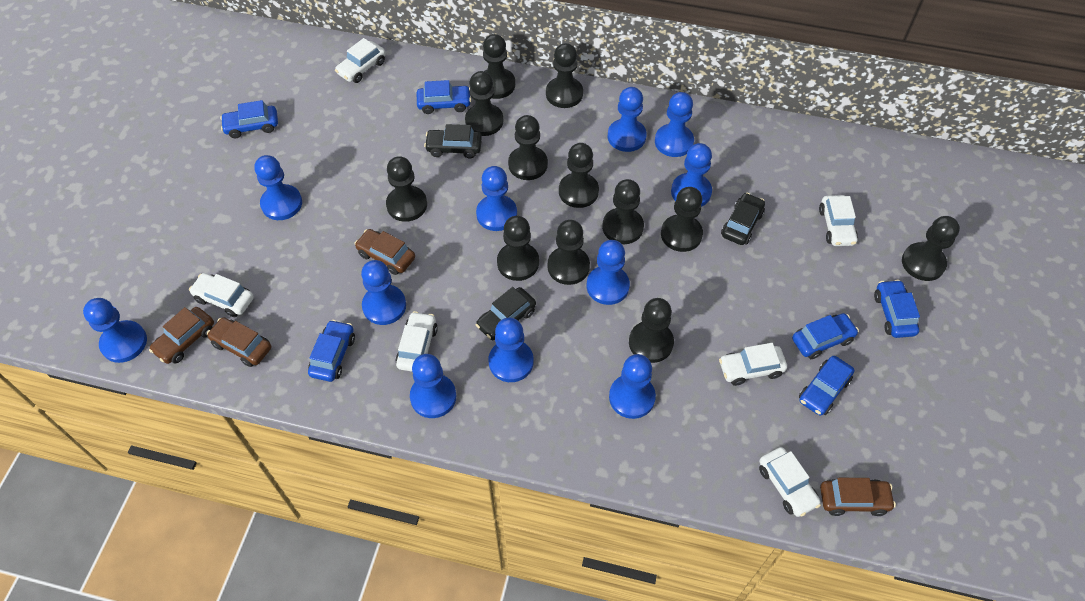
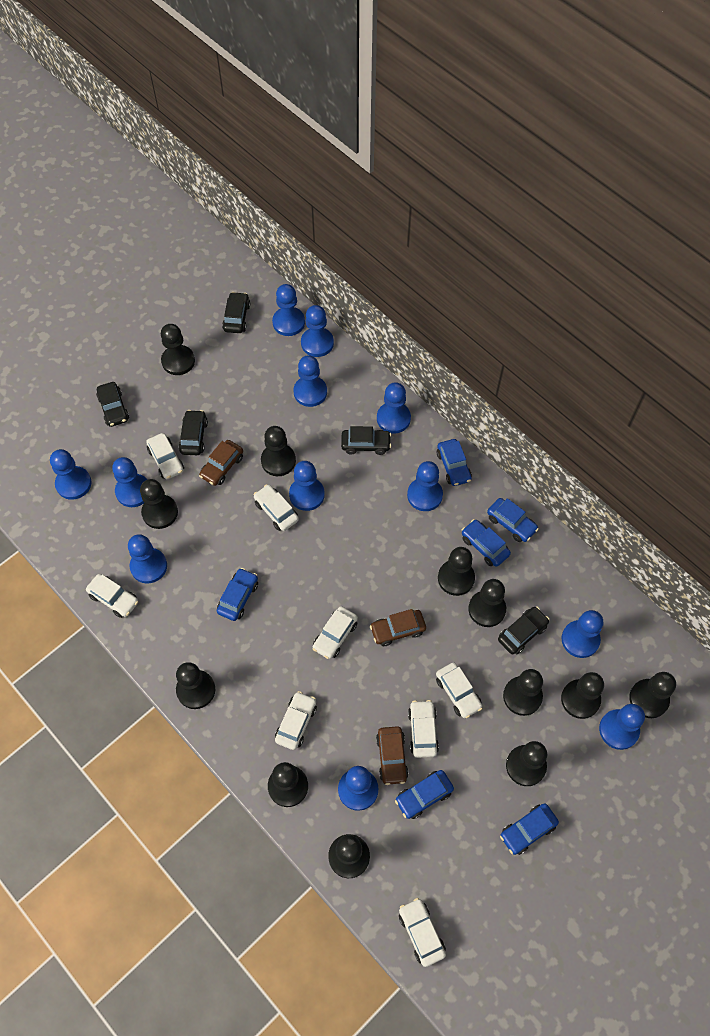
black car: 3 -> 5
blue pawn: 11 -> 12
brown car: 4 -> 3
white car: 6 -> 8

